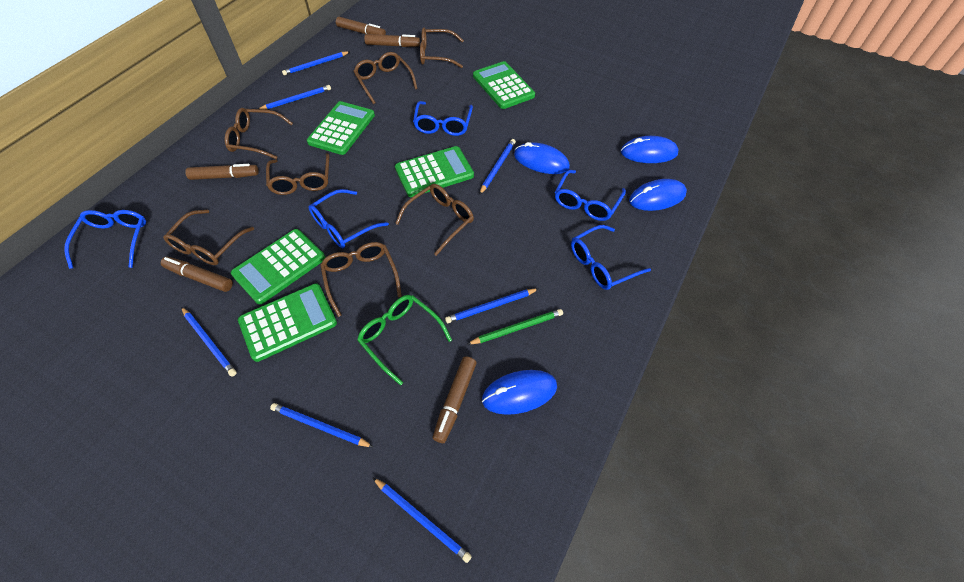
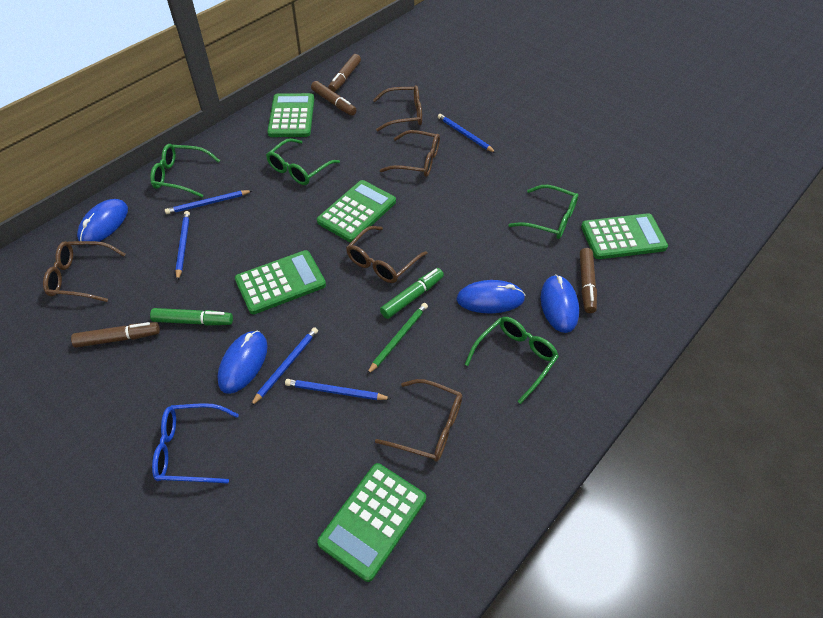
blue glasses: 5 -> 1
blue pencil: 7 -> 5
brown glasses: 7 -> 5
brown marker: 5 -> 4
green glasses: 1 -> 4
green marker: 0 -> 2

